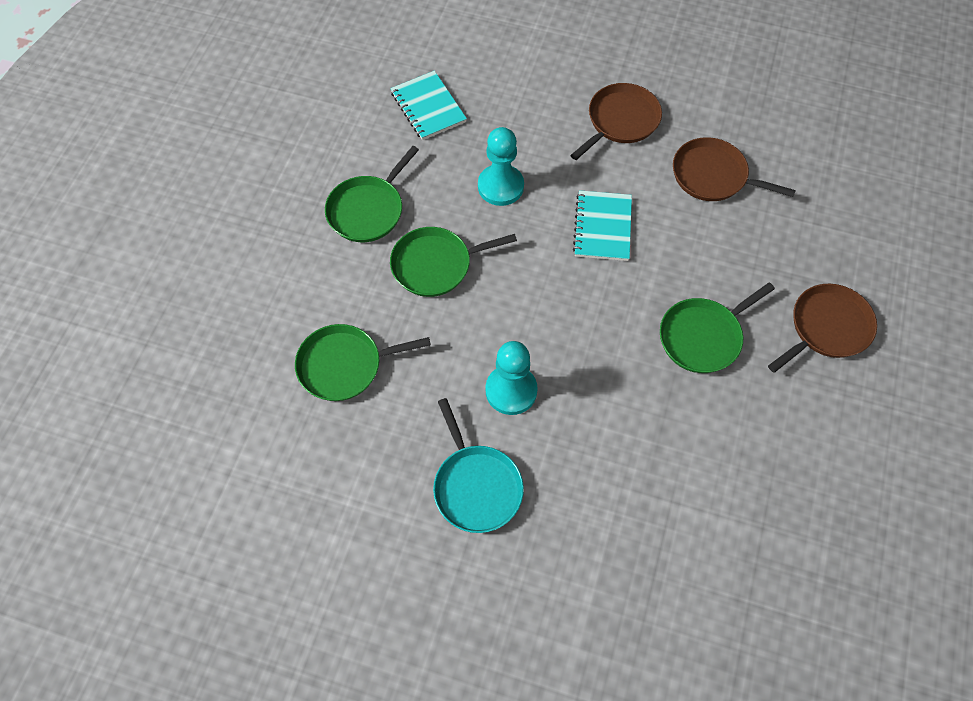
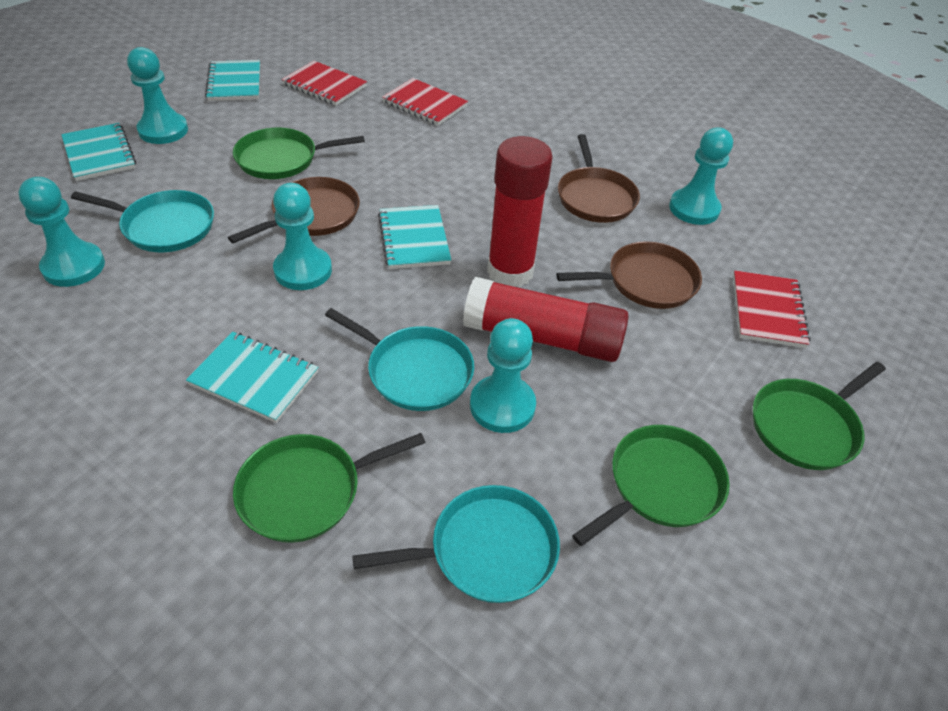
red glue stick: 0 -> 2
red notebook: 0 -> 3
turquoise notebook: 2 -> 4
turquoise pan: 1 -> 3
turquoise pawn: 2 -> 5

